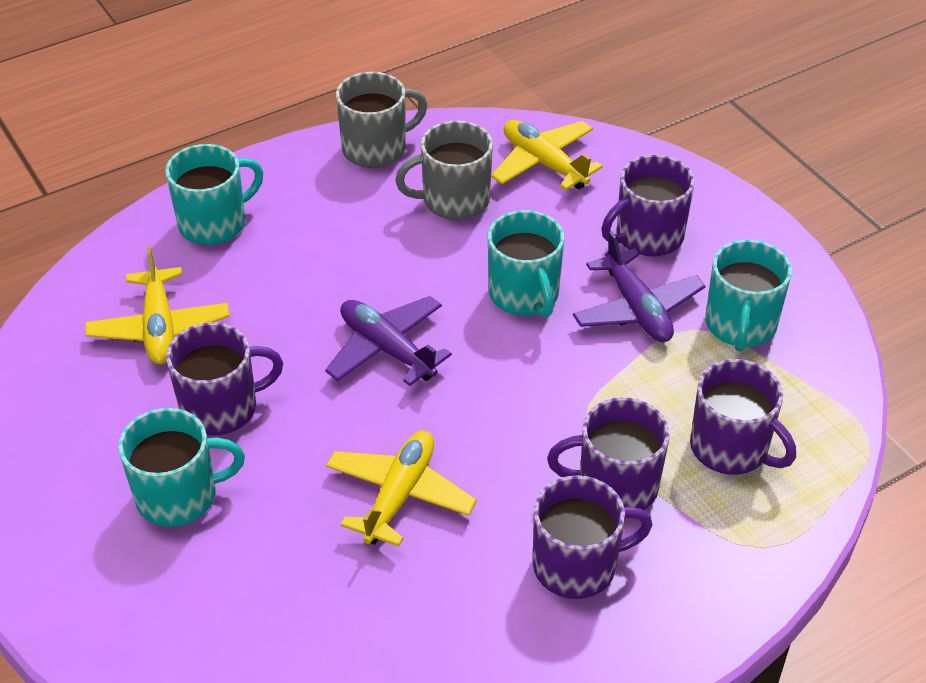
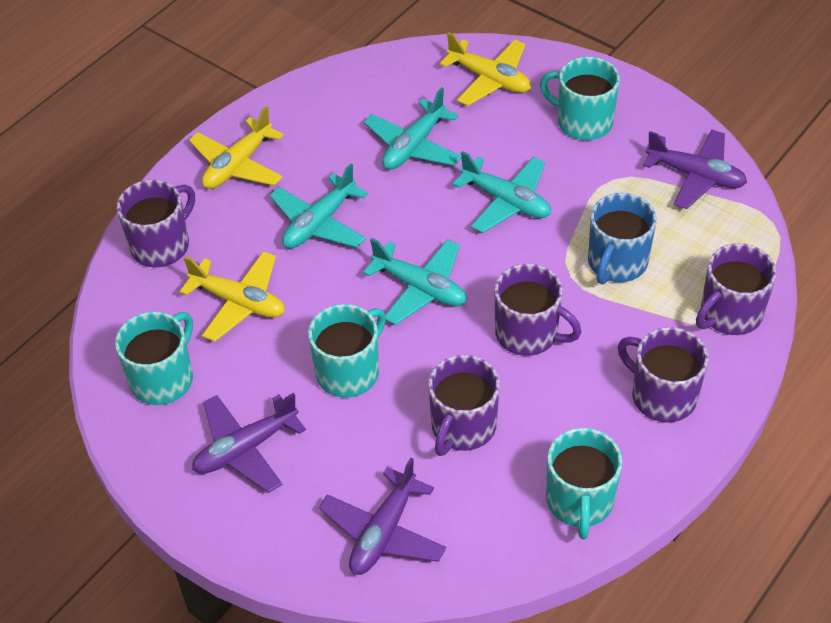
blue mug: 0 -> 1
grey mug: 2 -> 0
purple plane: 2 -> 3
turquoise plane: 0 -> 4

